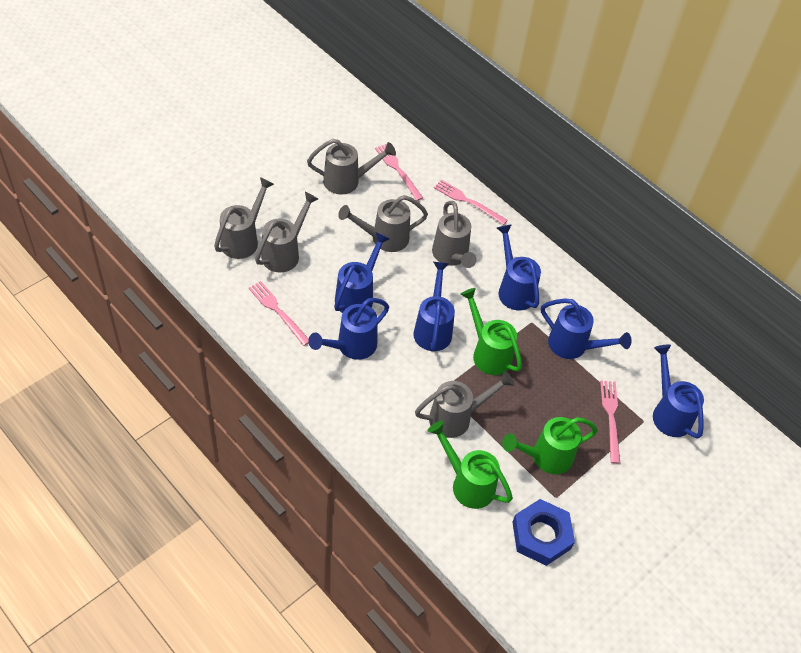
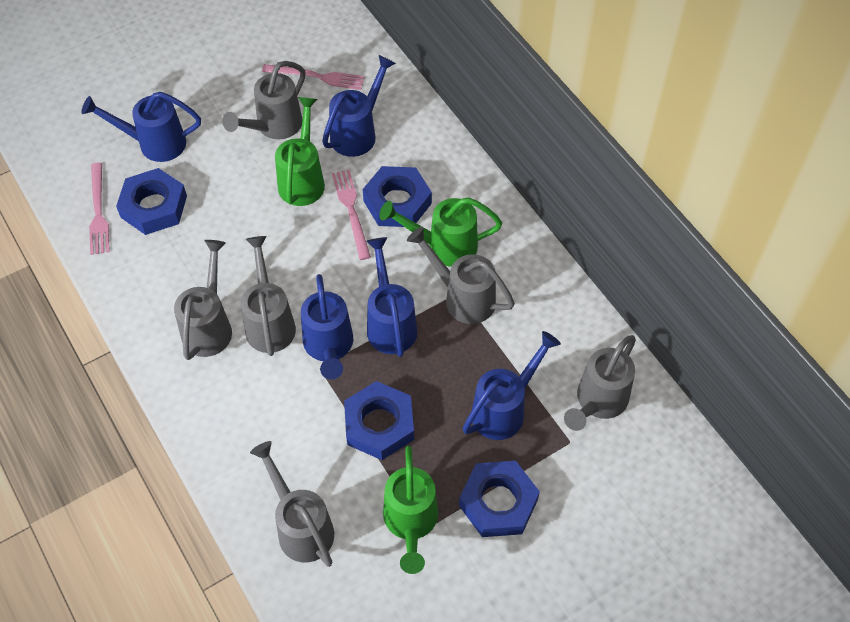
blue nut: 1 -> 4
blue watering can: 6 -> 5
pink fork: 4 -> 3

